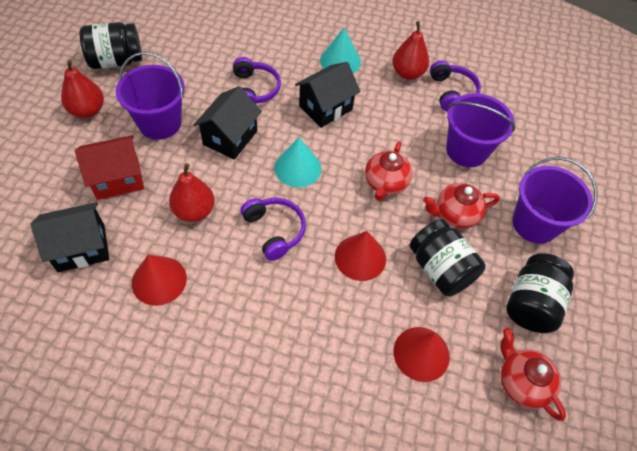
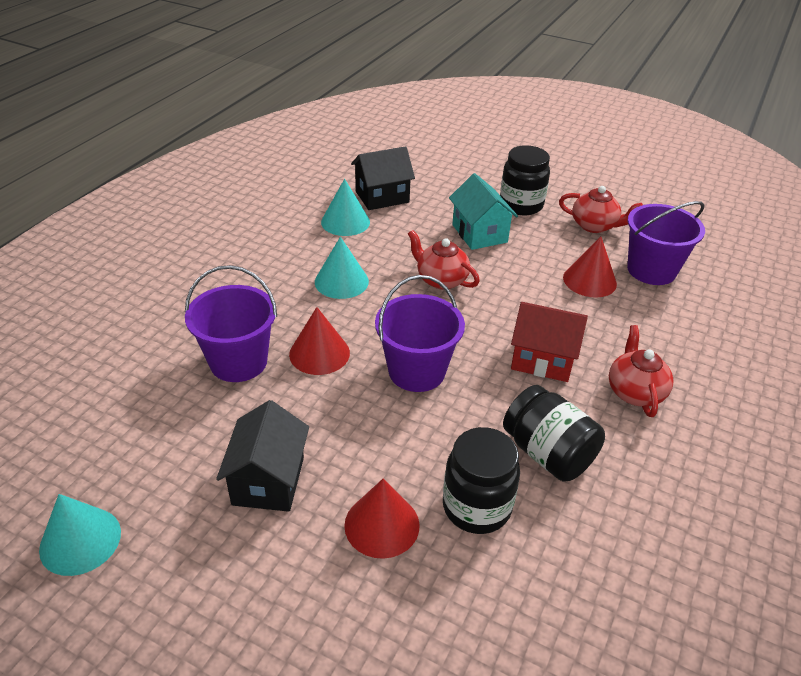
black house: 3 -> 2
purple headphones: 3 -> 0
red pear: 3 -> 0
turquoise cone: 2 -> 3
turquoise house: 0 -> 1

